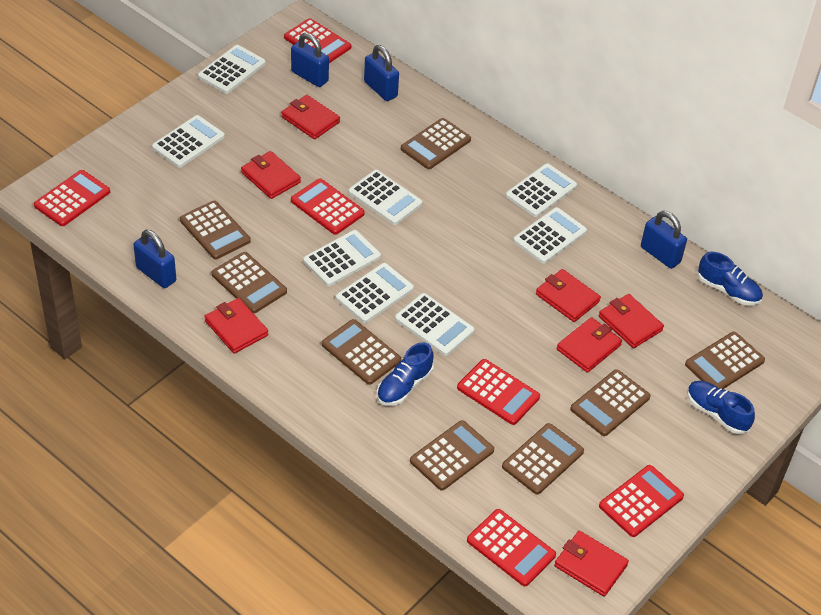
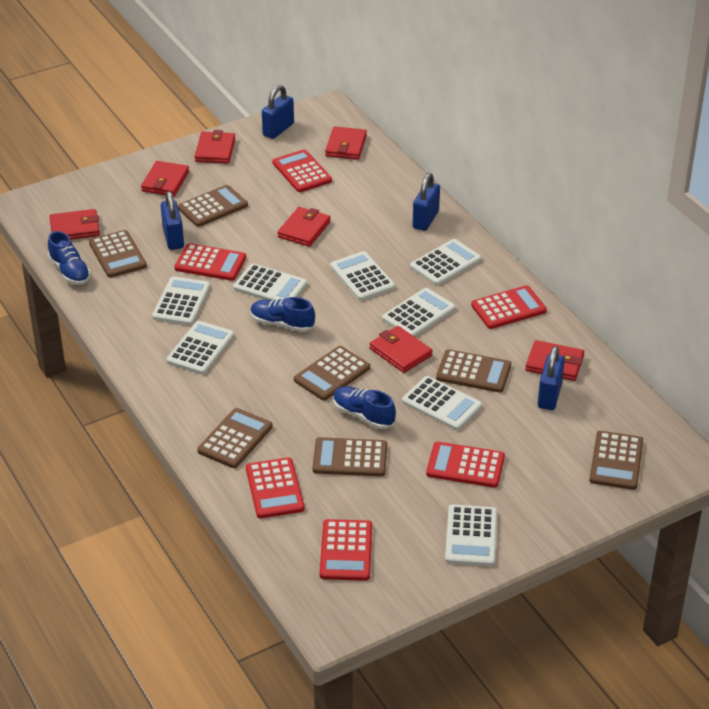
brown calculator: 8 -> 7

